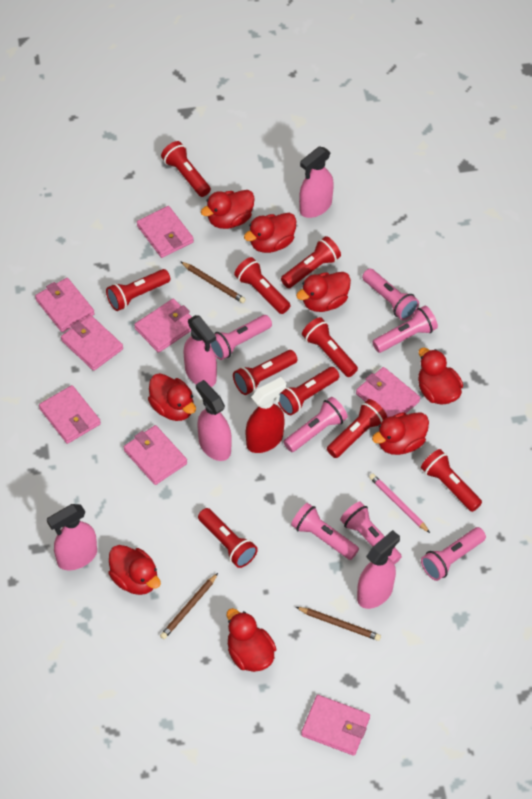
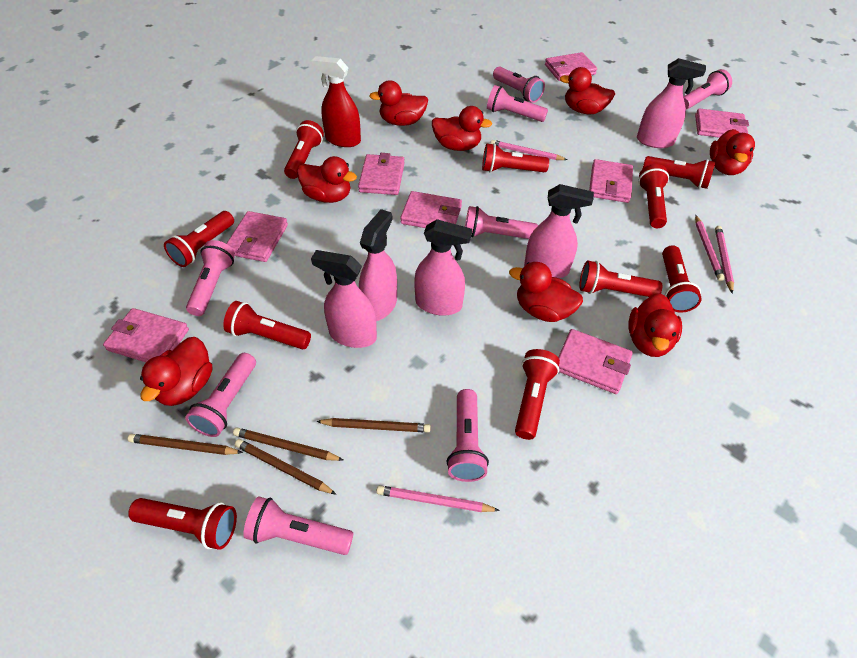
brown pencil: 3 -> 4
pink flashlight: 7 -> 8
pink pencil: 1 -> 4

